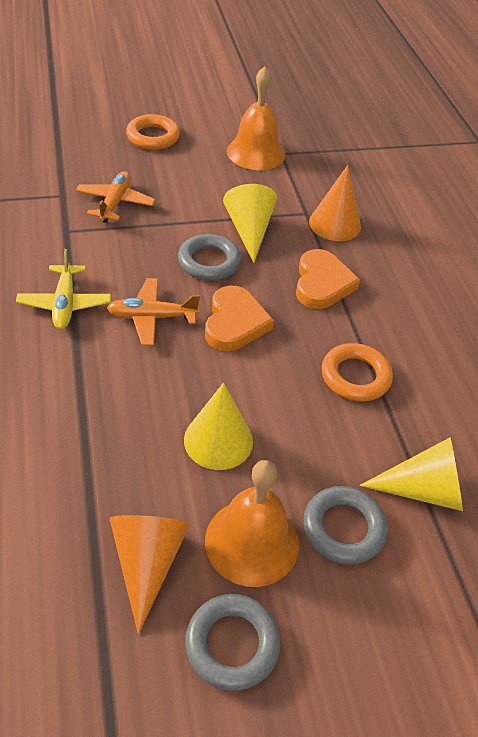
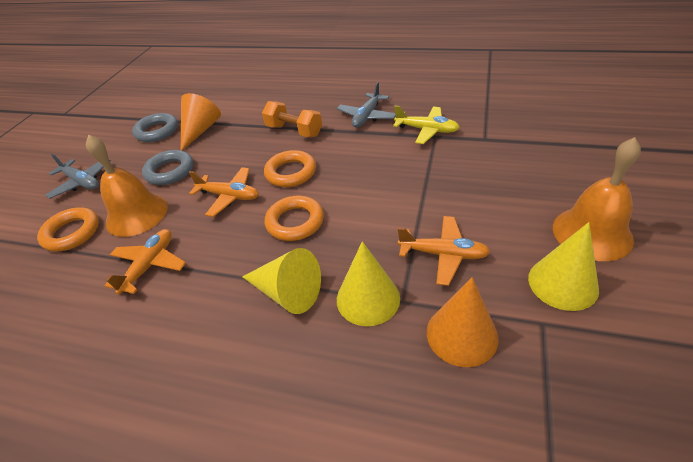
grey plane: 0 -> 2
grey ring: 3 -> 2
orange dumbbell: 0 -> 1
orange heart: 2 -> 0
orange plane: 2 -> 3
orange ring: 2 -> 3

